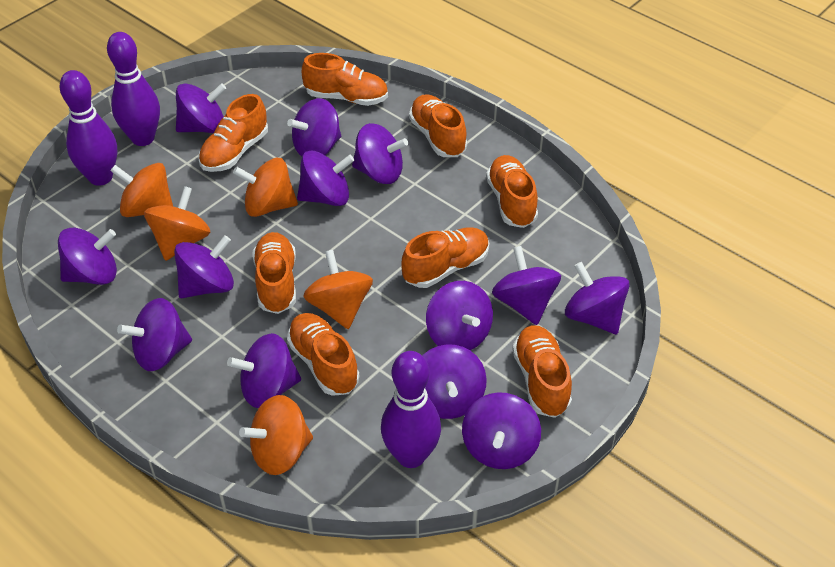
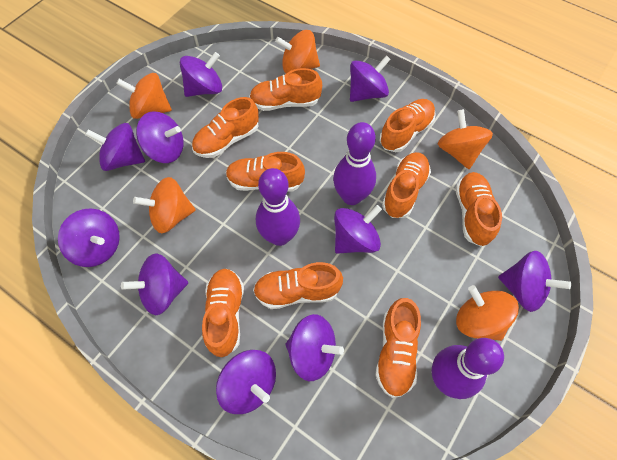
orange shoe: 8 -> 9
purple spinning top: 13 -> 10

